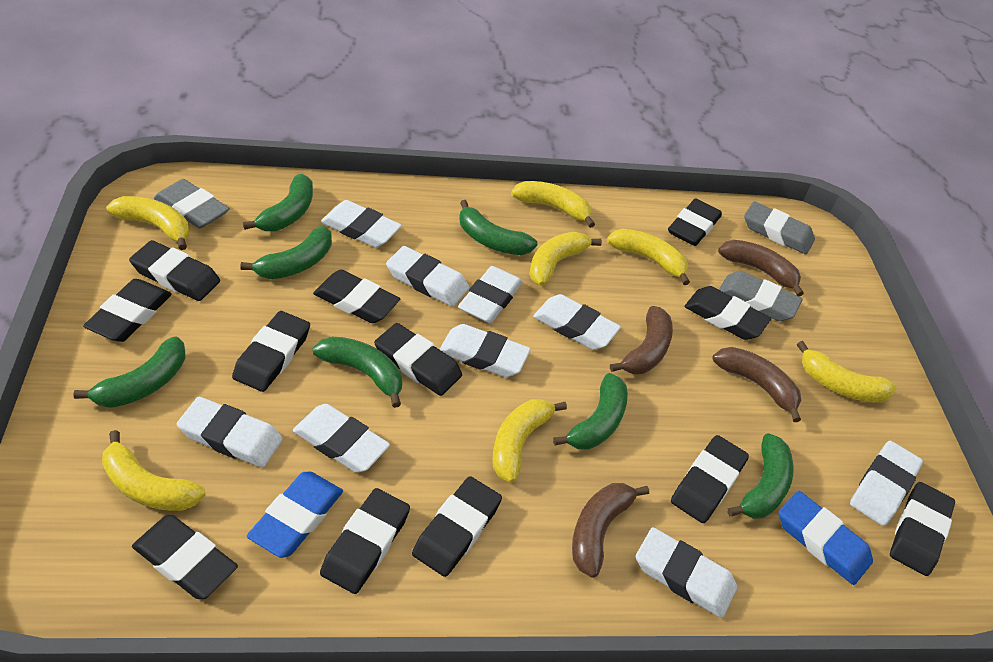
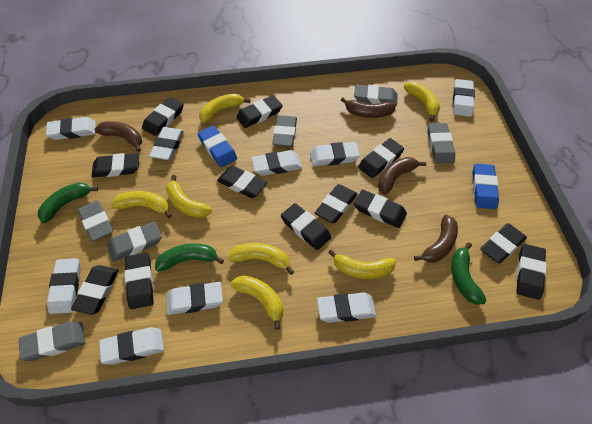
green banana: 7 -> 3
grey eraser: 3 -> 6

